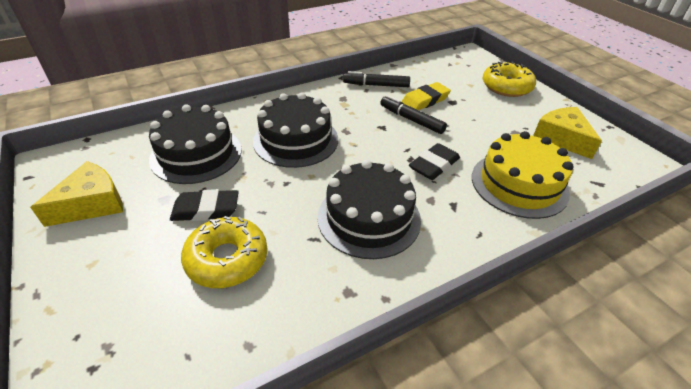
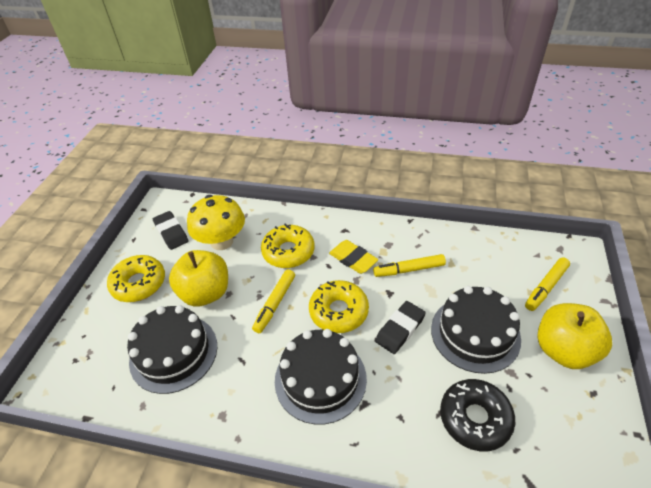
black donut: 0 -> 1
black marker: 2 -> 0
yellow apple: 0 -> 2
yellow cake: 1 -> 0
yellow cheese: 2 -> 0
yellow donut: 2 -> 3
yellow marker: 0 -> 3
yellow mushroom: 0 -> 1

